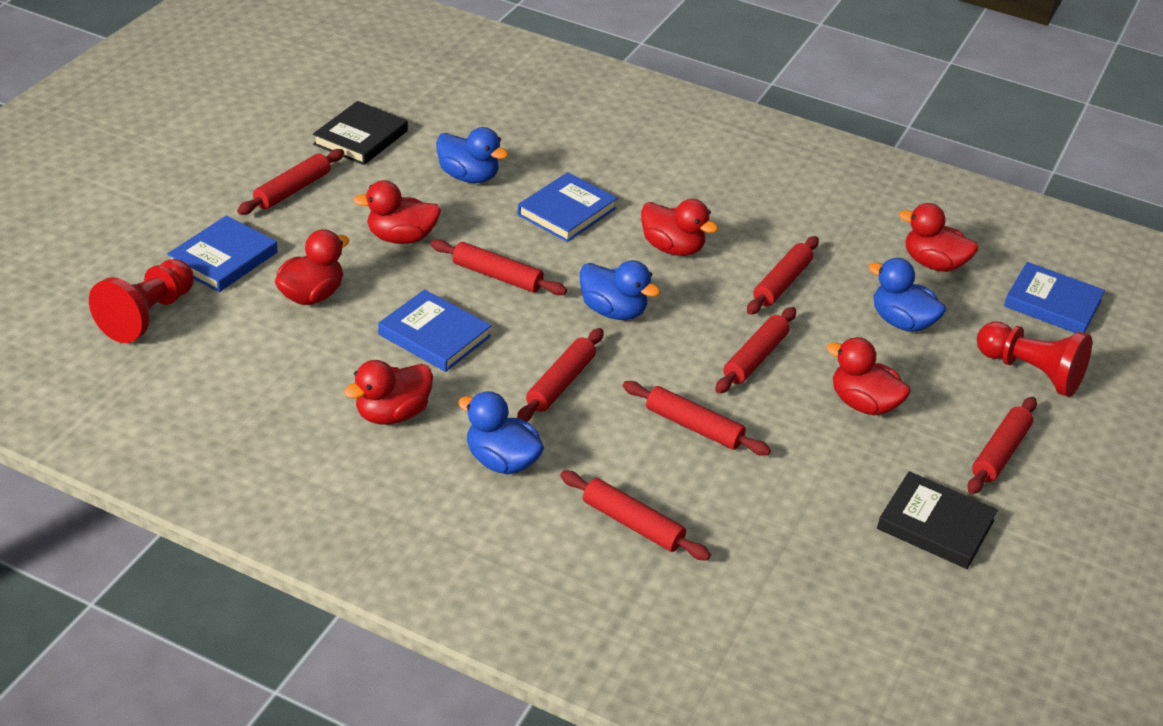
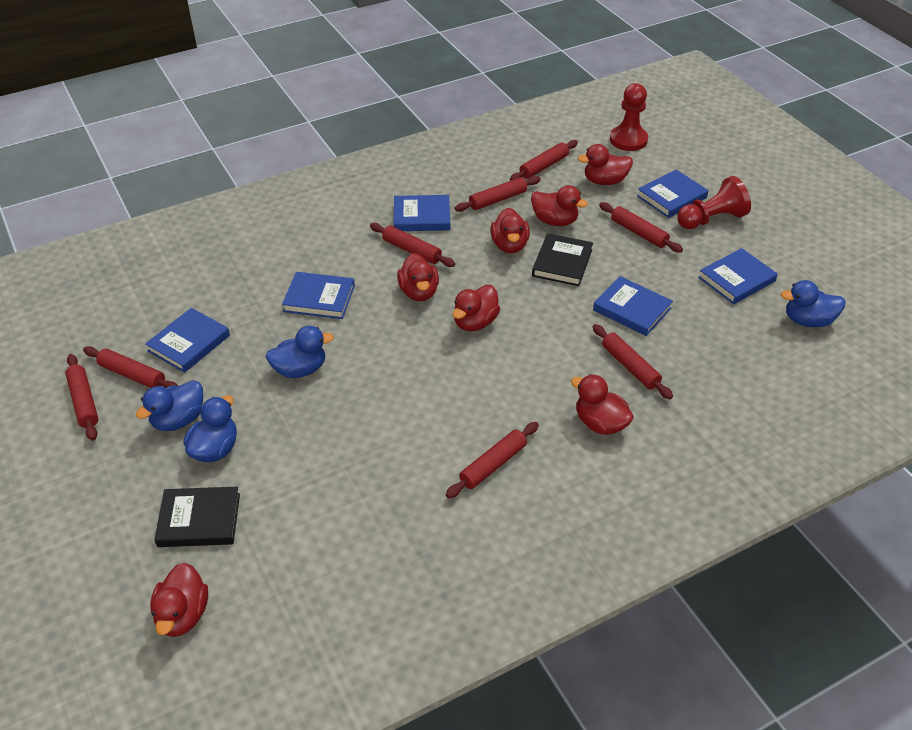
blue book: 4 -> 6
red duck: 6 -> 7

